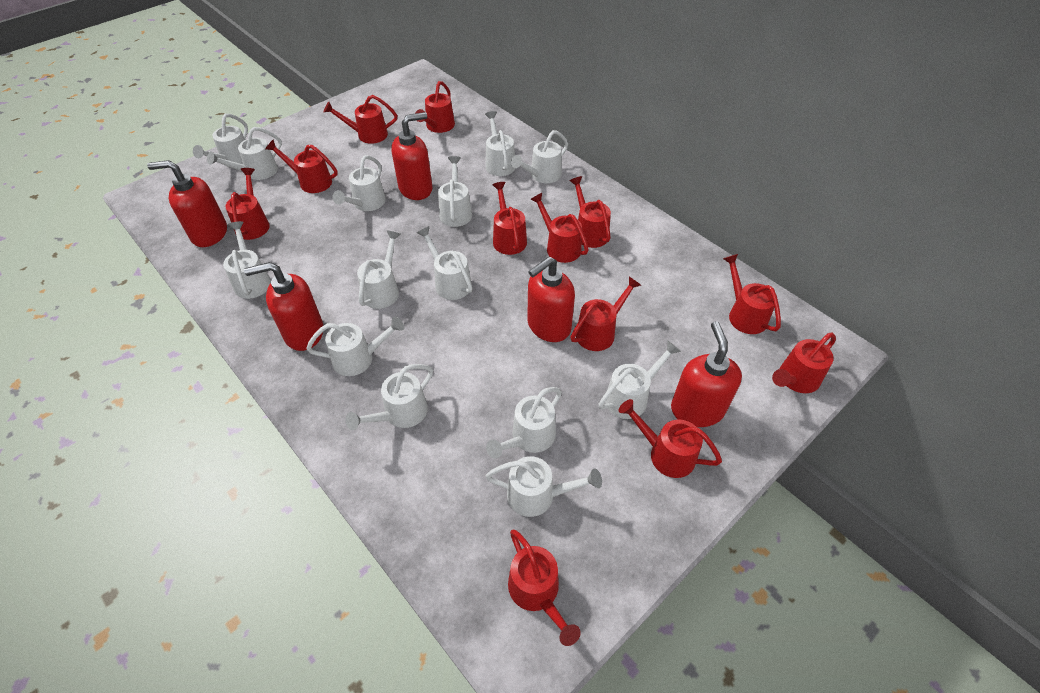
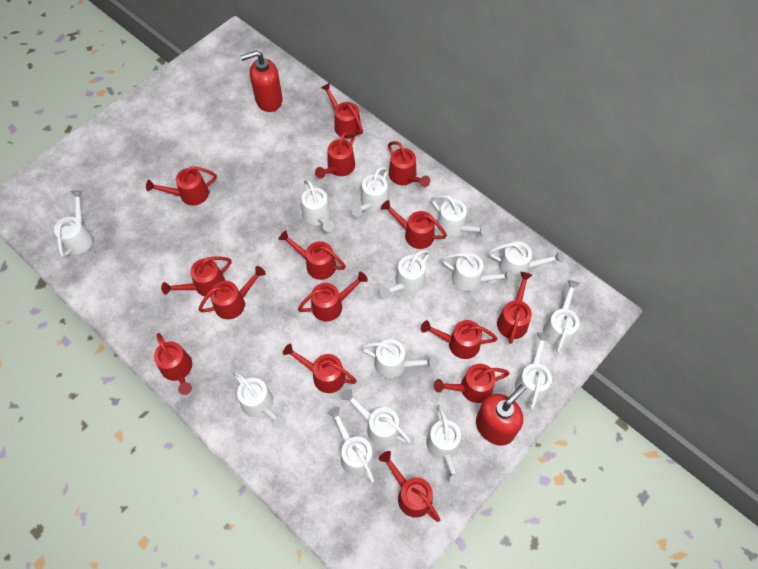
red soap dispenser: 5 -> 2
red watering can: 12 -> 15

